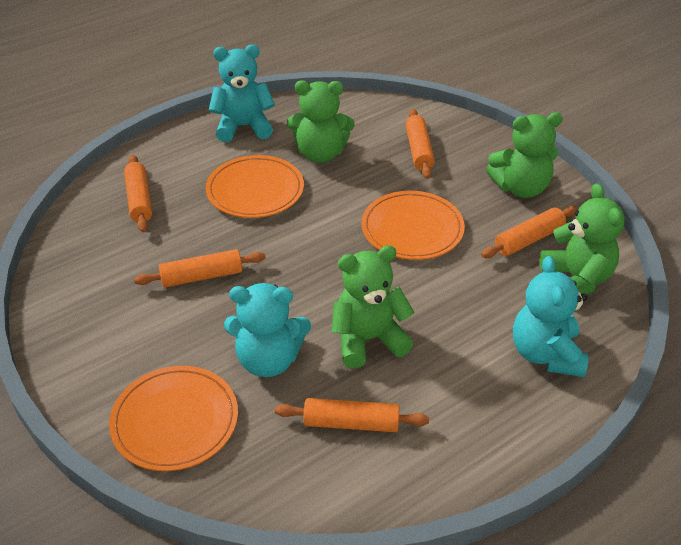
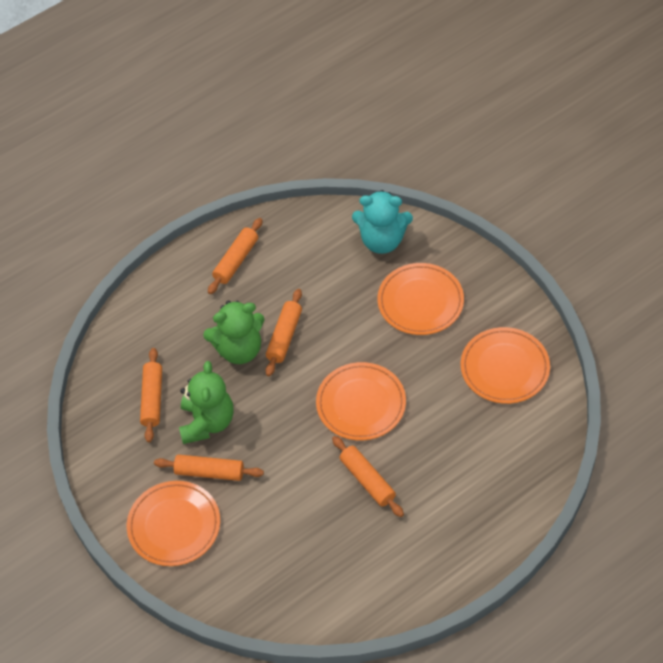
green teddy bear: 4 -> 2
orange plate: 3 -> 4
turquoise teddy bear: 3 -> 1

